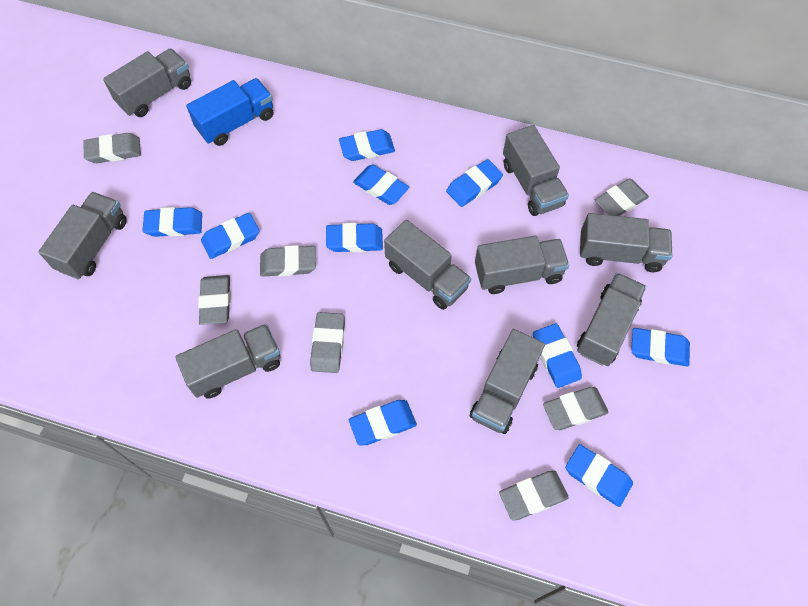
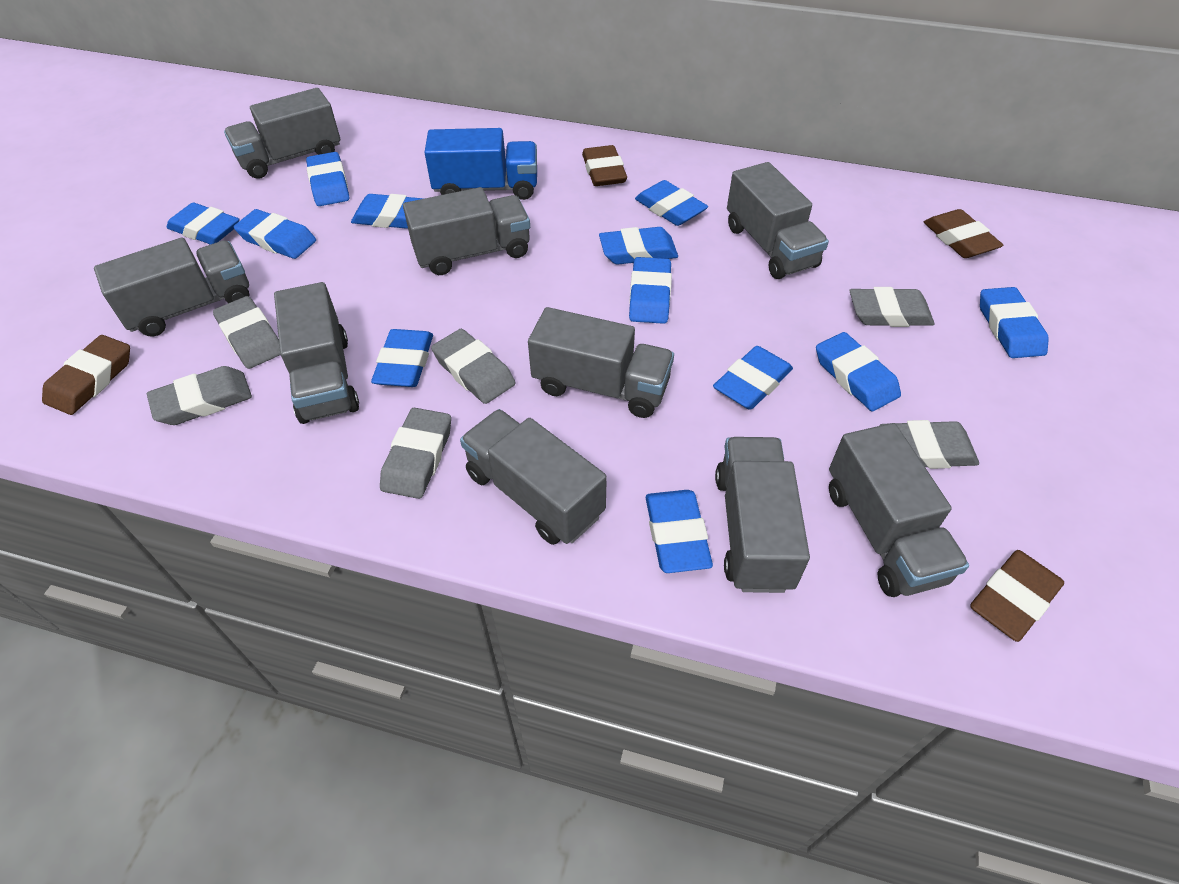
blue eraser: 10 -> 12
brown eraser: 0 -> 4
grey eraser: 7 -> 6

